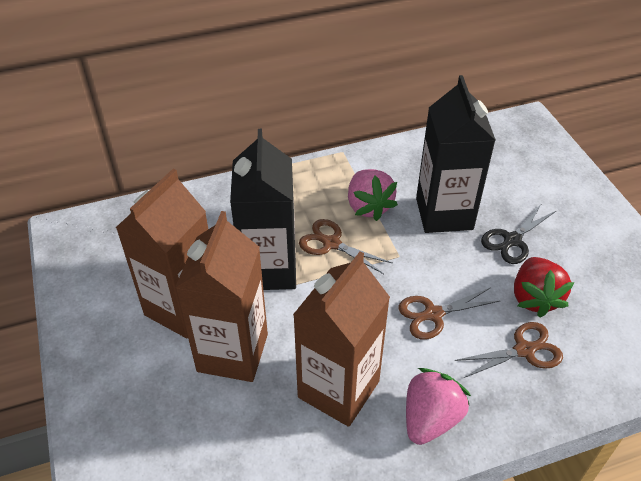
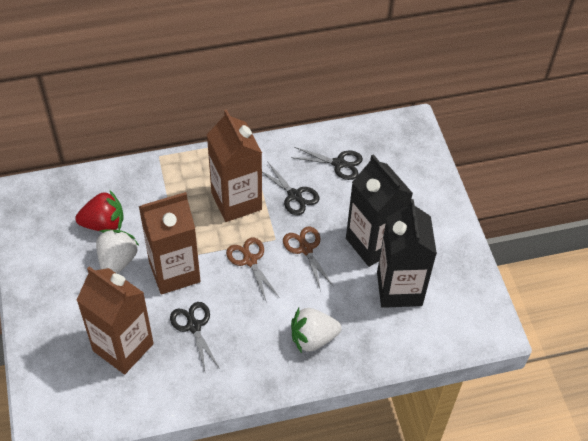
black scissors: 1 -> 3
brown scissors: 3 -> 2
pink strawberry: 2 -> 0
white strawberry: 0 -> 2

